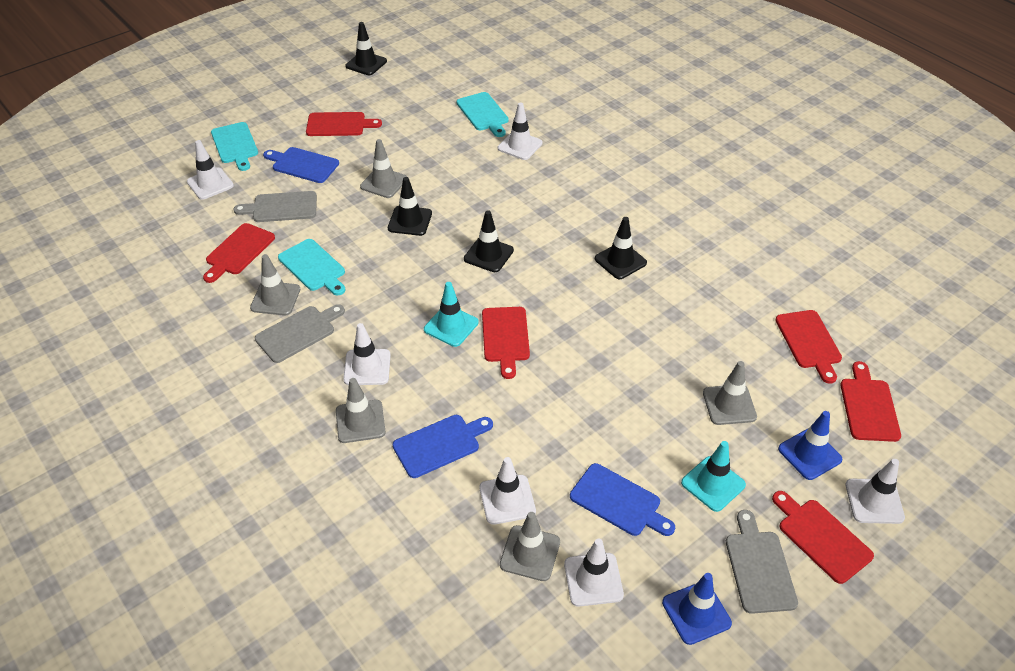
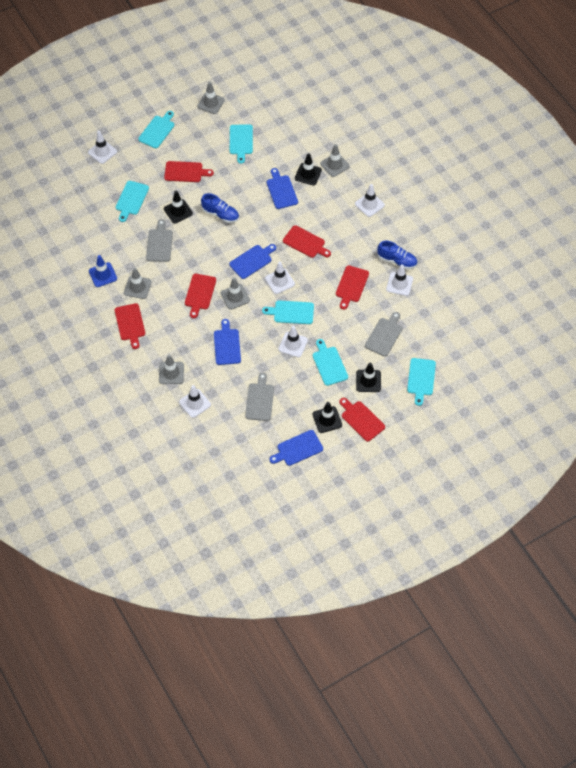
blue cutting board: 3 -> 4
blue shoe: 0 -> 2
blue traffic cone: 2 -> 1
turquoise cutting board: 3 -> 6
turquoise traffic cone: 2 -> 0

